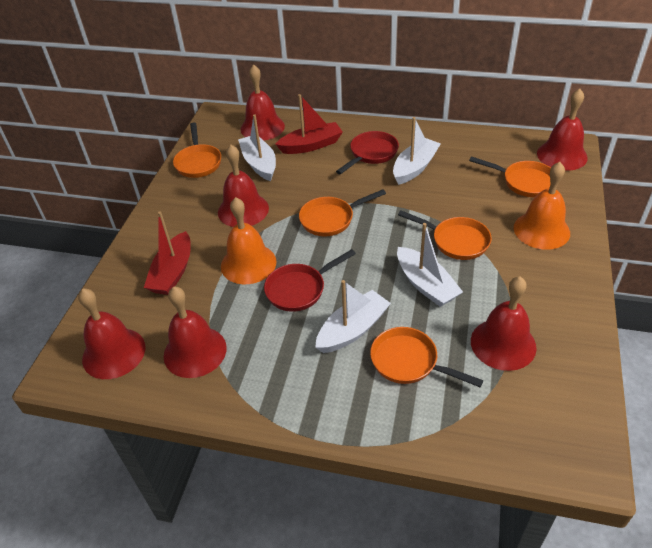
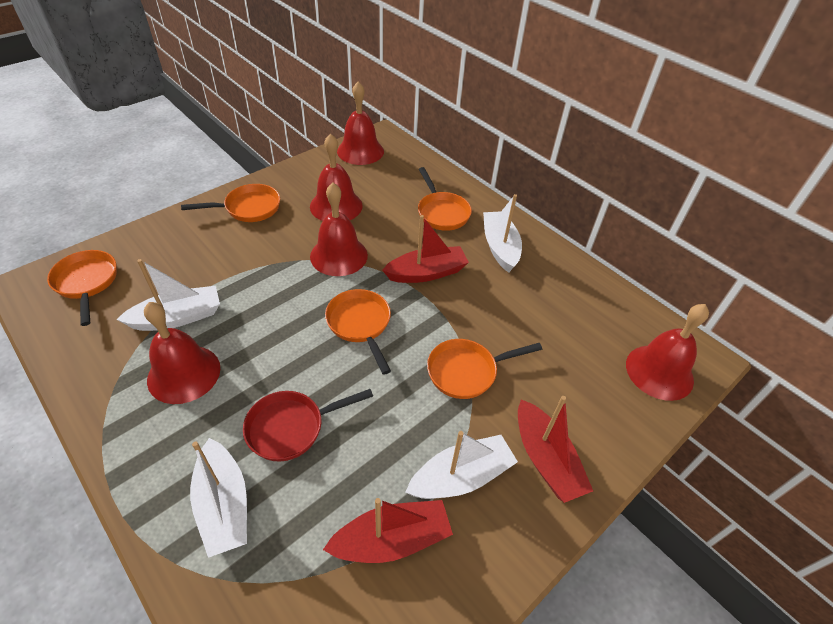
orange bell: 2 -> 0
red bell: 6 -> 5
red boat: 2 -> 3
red pan: 2 -> 1

